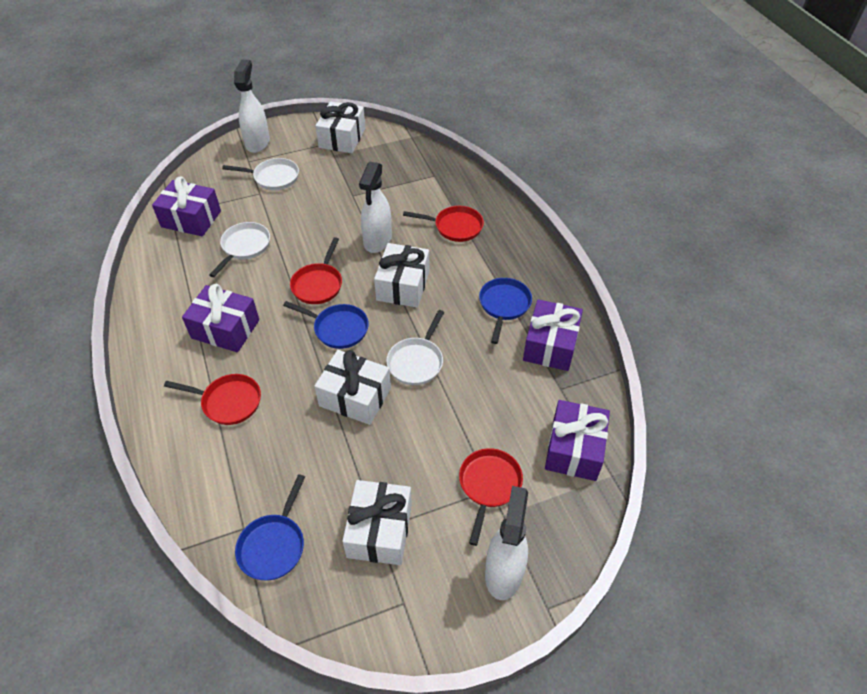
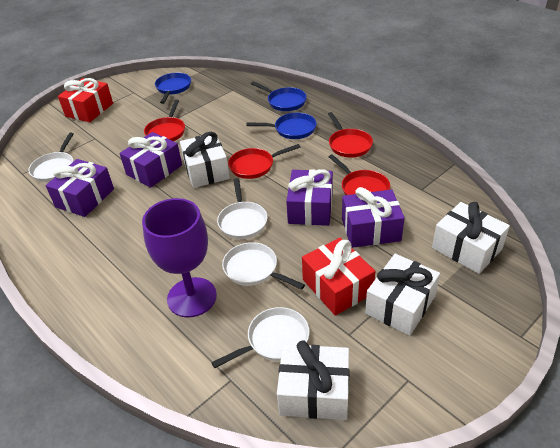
purple goblet: 0 -> 1
red gift: 0 -> 2
white pan: 3 -> 4
white spray bottle: 3 -> 0

